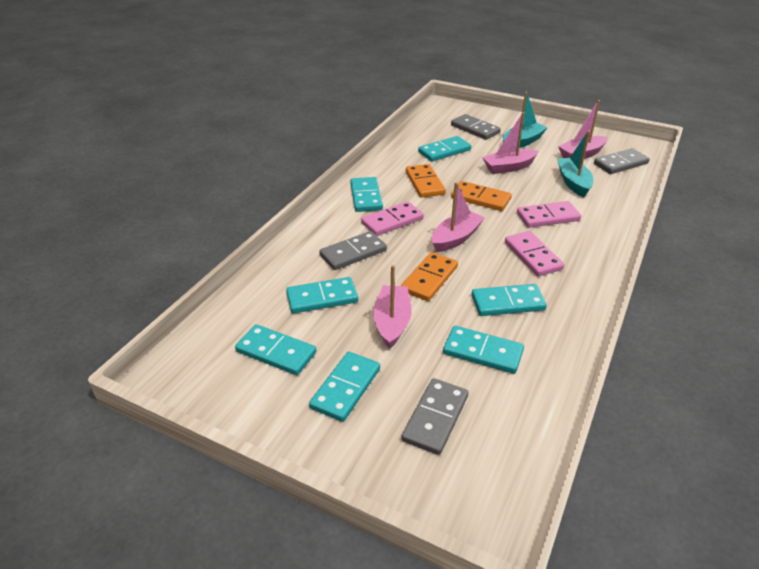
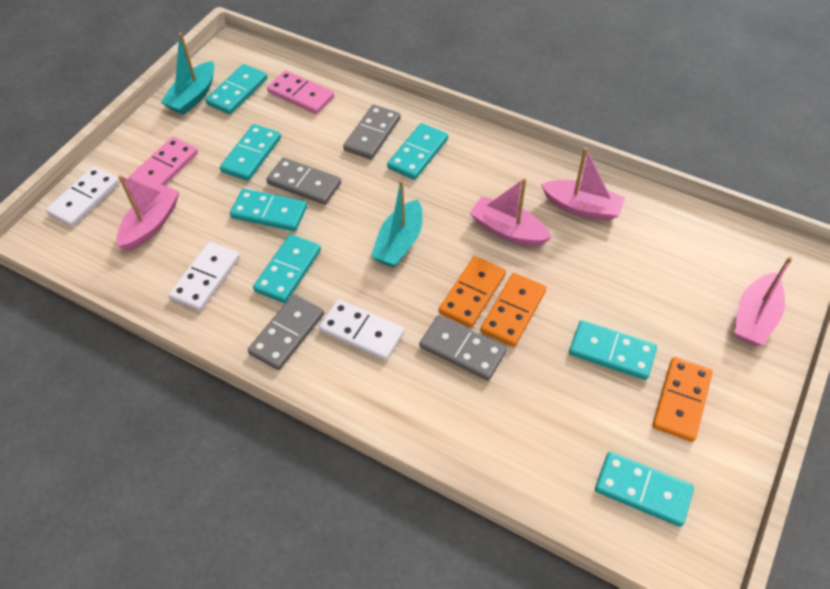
pink domino: 3 -> 2
white domino: 0 -> 3

